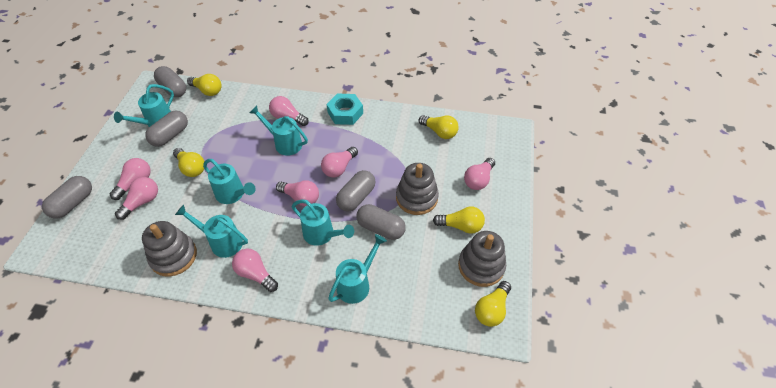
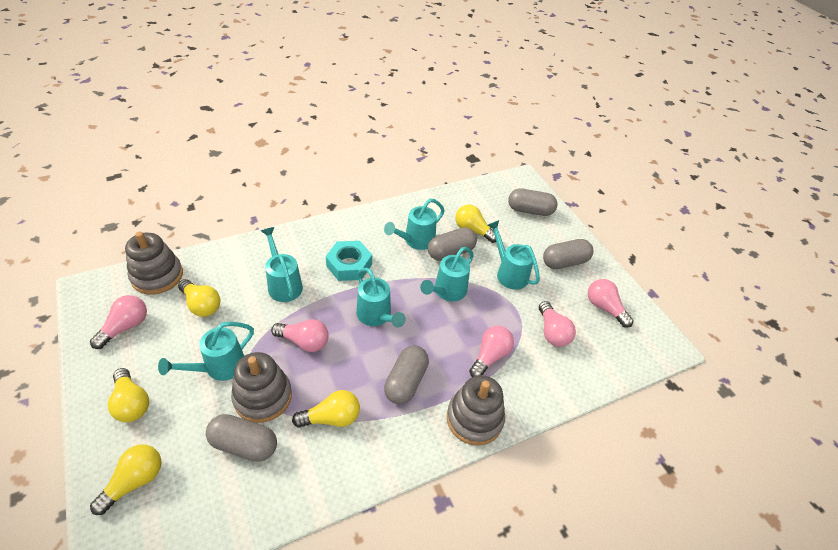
pink light bulb: 7 -> 5

